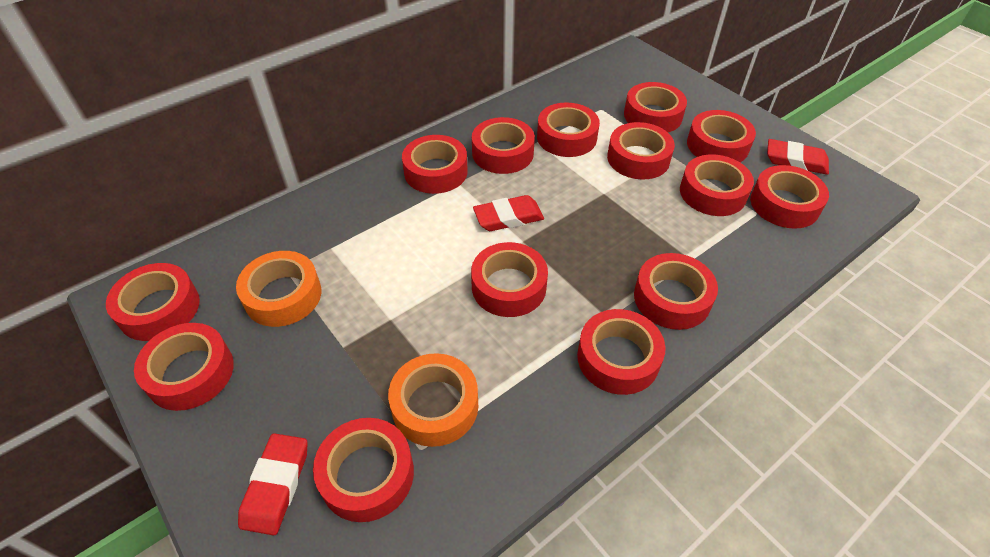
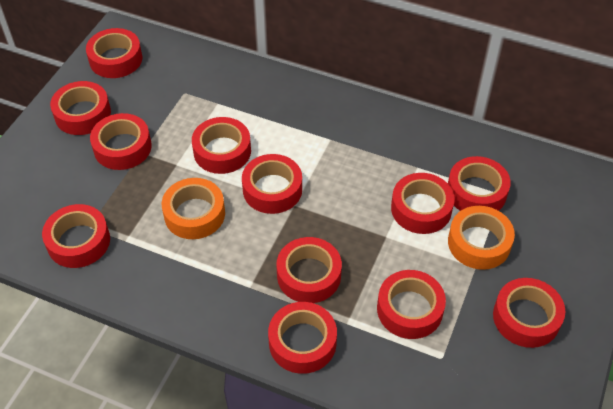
red eraser: 3 -> 0
red tape: 14 -> 12

